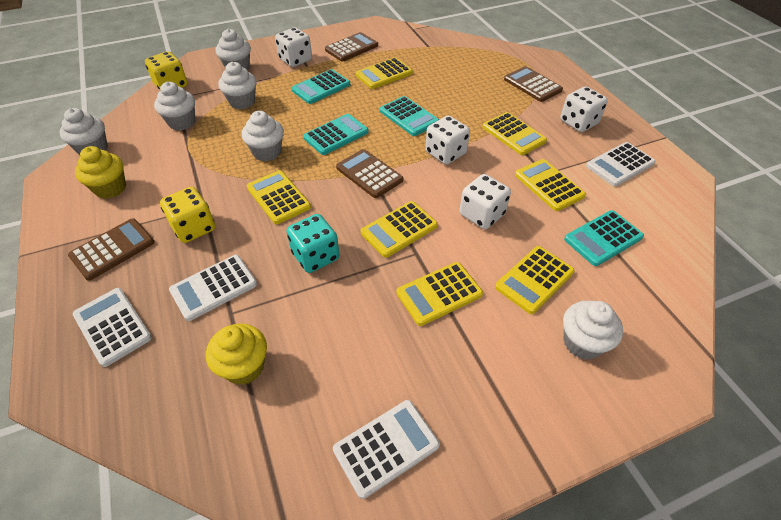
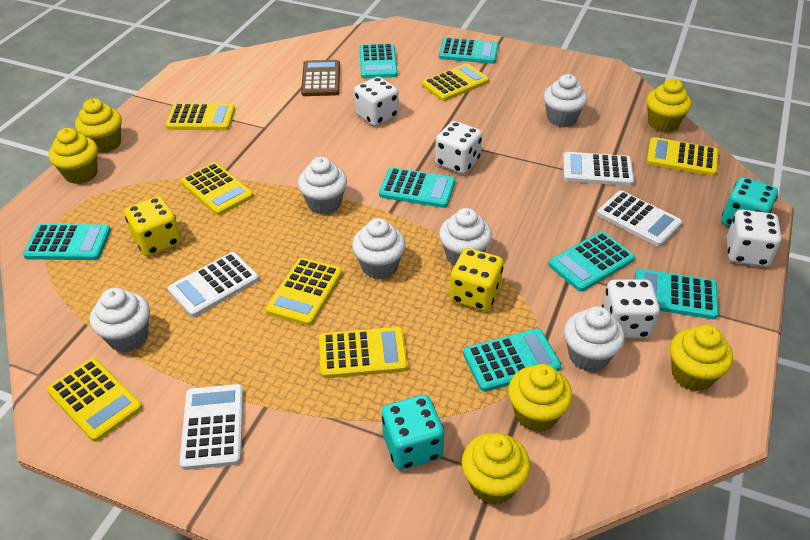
brown calculator: 4 -> 1
turquoise calculator: 4 -> 7
turquoise dice: 1 -> 2
yellow cupcake: 2 -> 6

